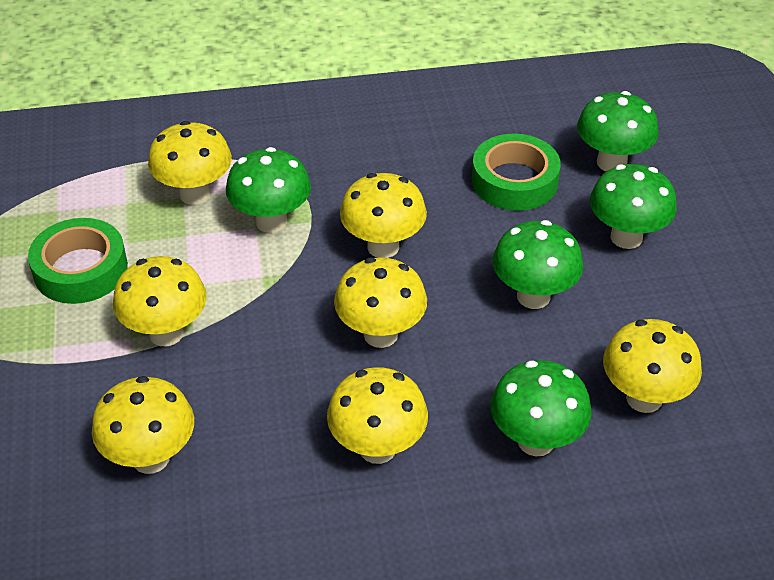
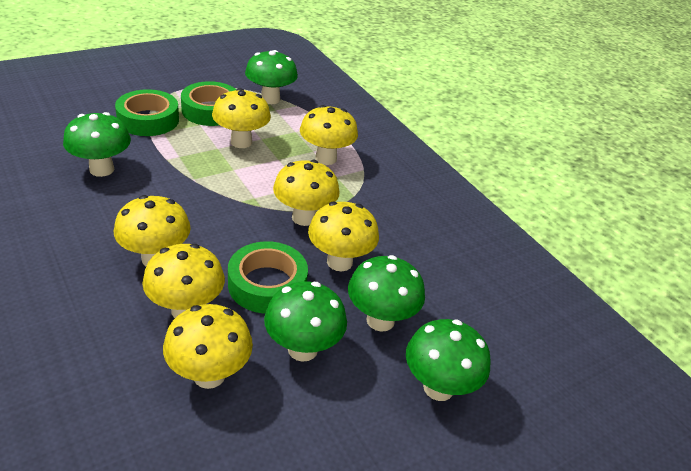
green tape: 2 -> 3

